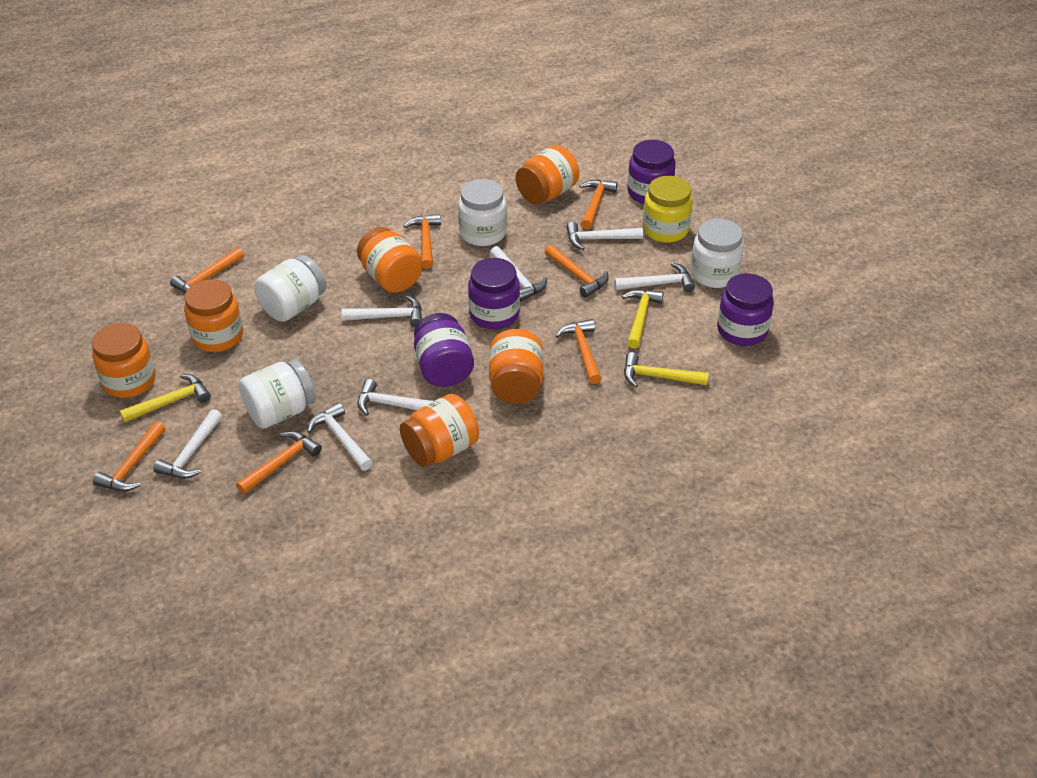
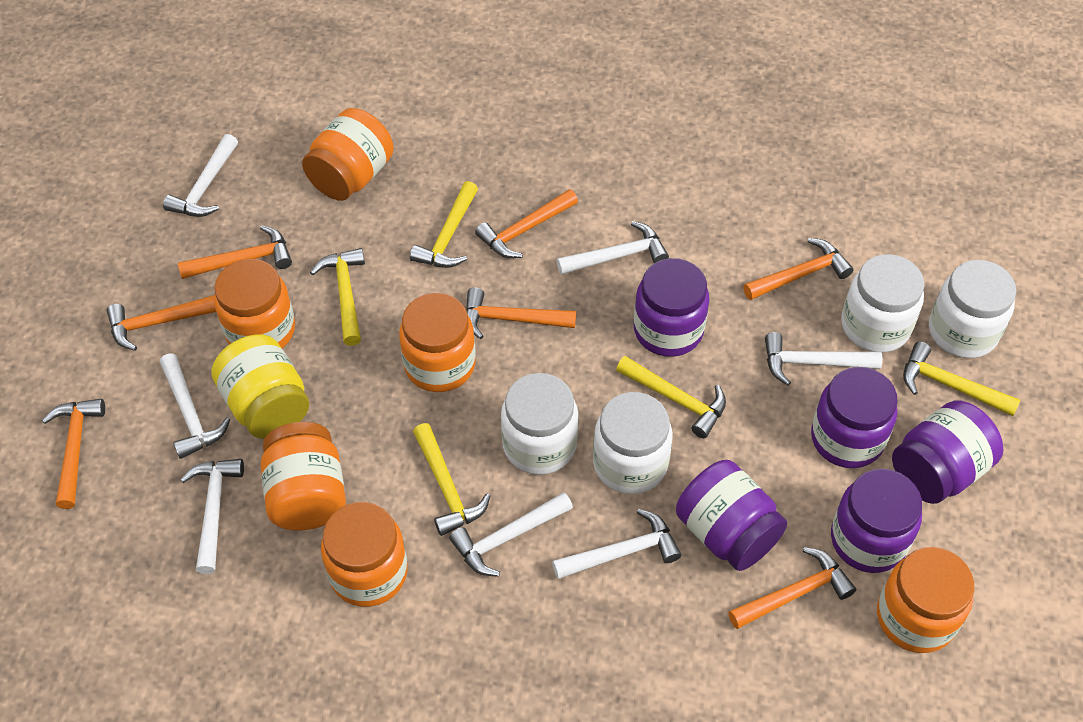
purple jar: 4 -> 5
yellow hammer: 3 -> 5

